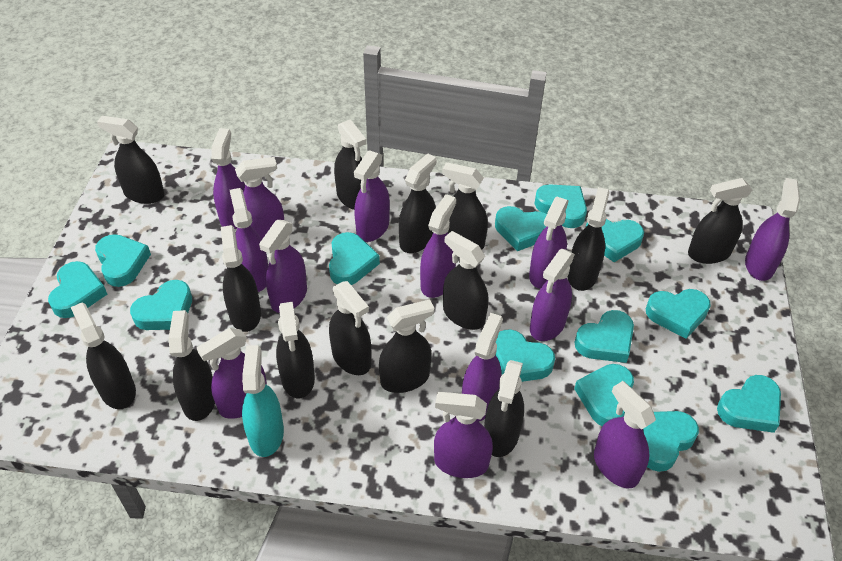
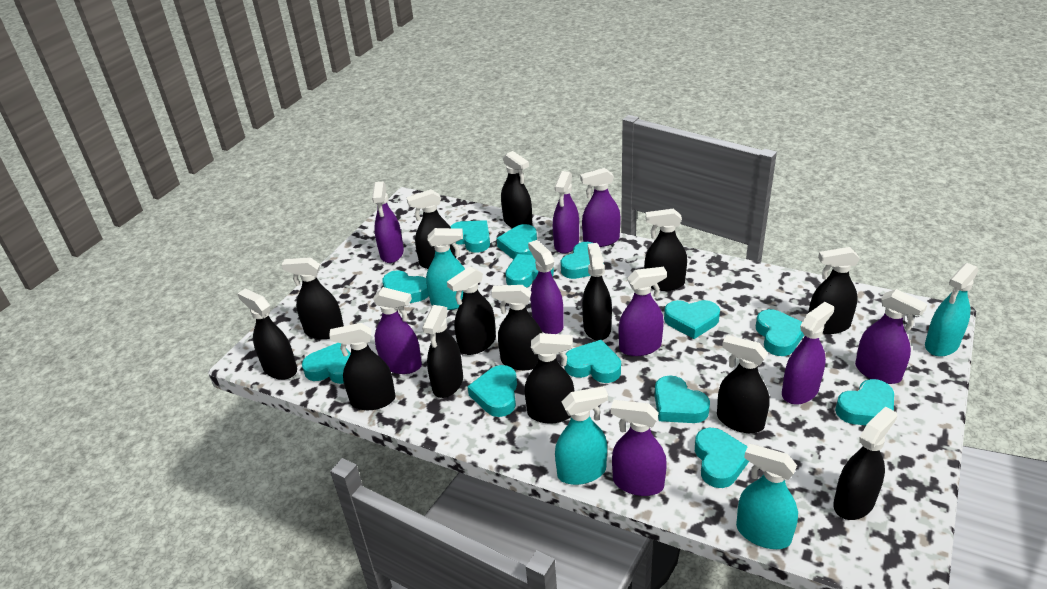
purple spray bottle: 13 -> 9
turquoise spray bottle: 1 -> 4

